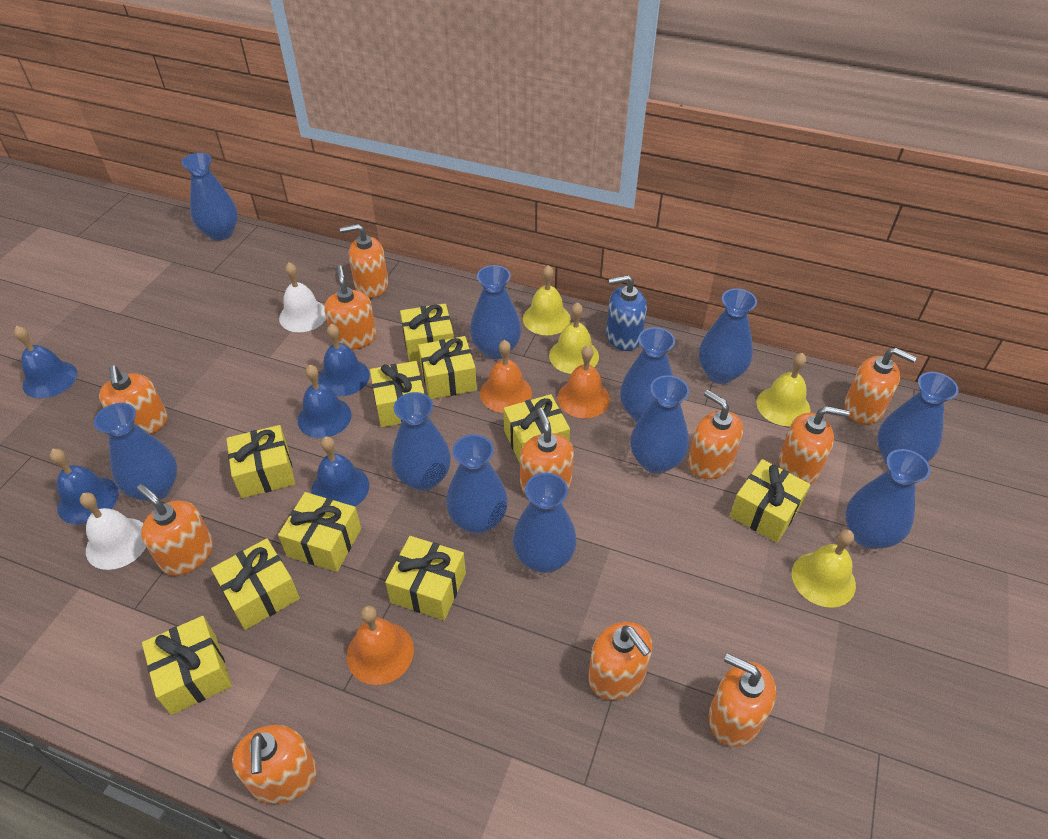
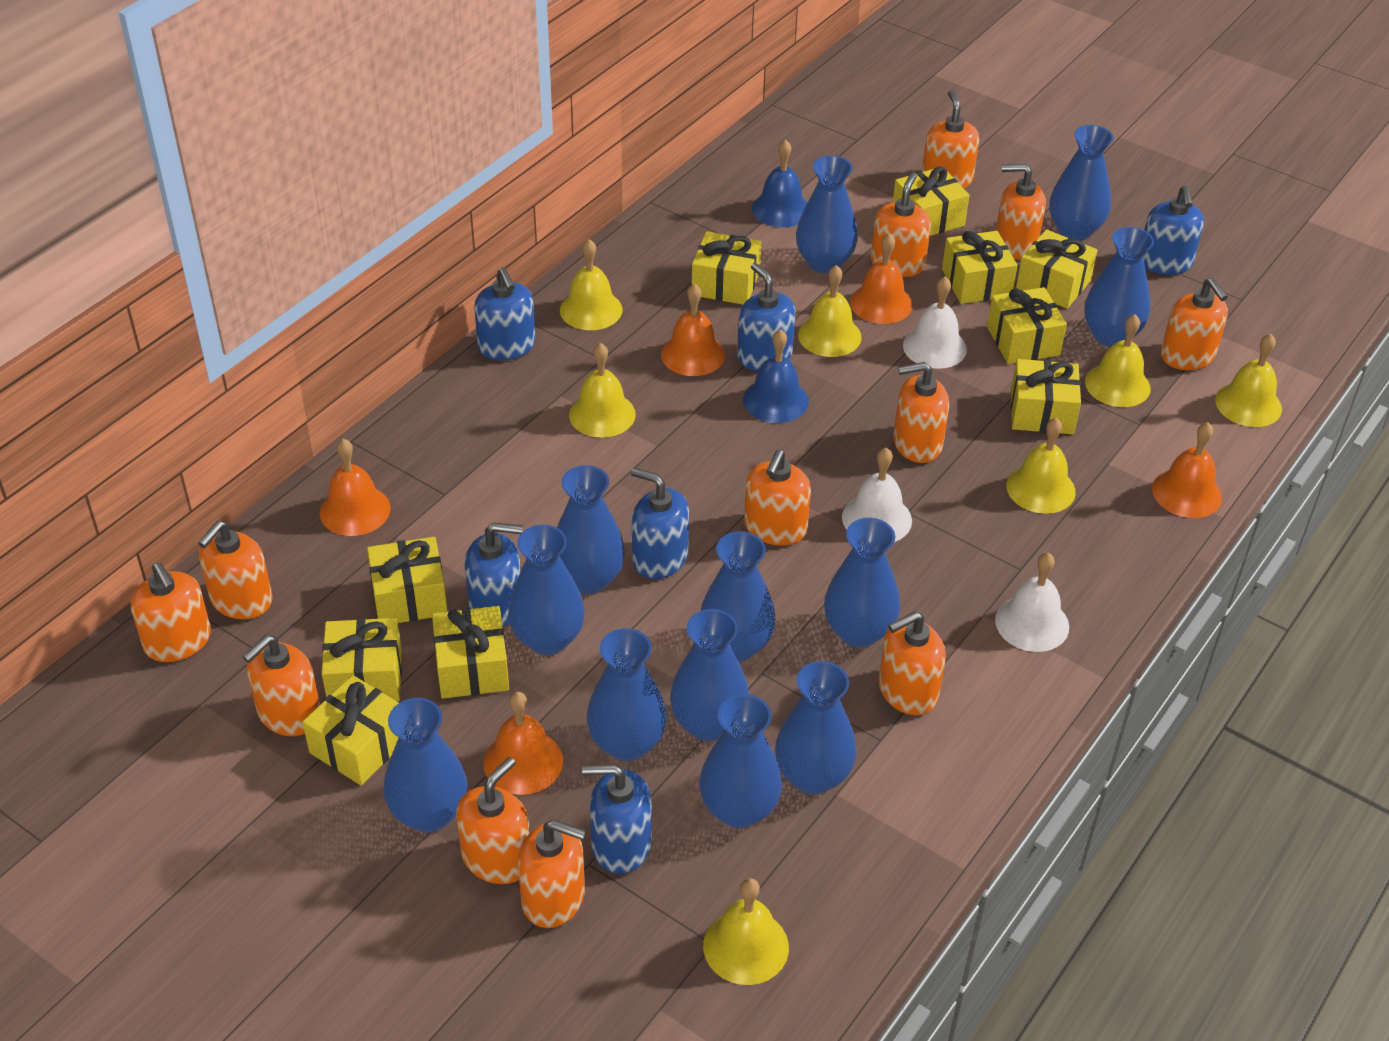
blue bell: 5 -> 2
blue soap dispenser: 1 -> 6
blue vase: 11 -> 12
orange bell: 3 -> 5
orange soap dispenser: 11 -> 12
white bell: 2 -> 3
yellow bell: 4 -> 7

